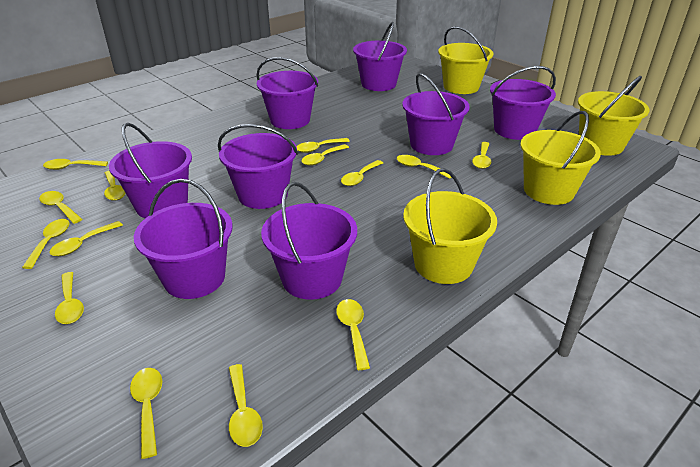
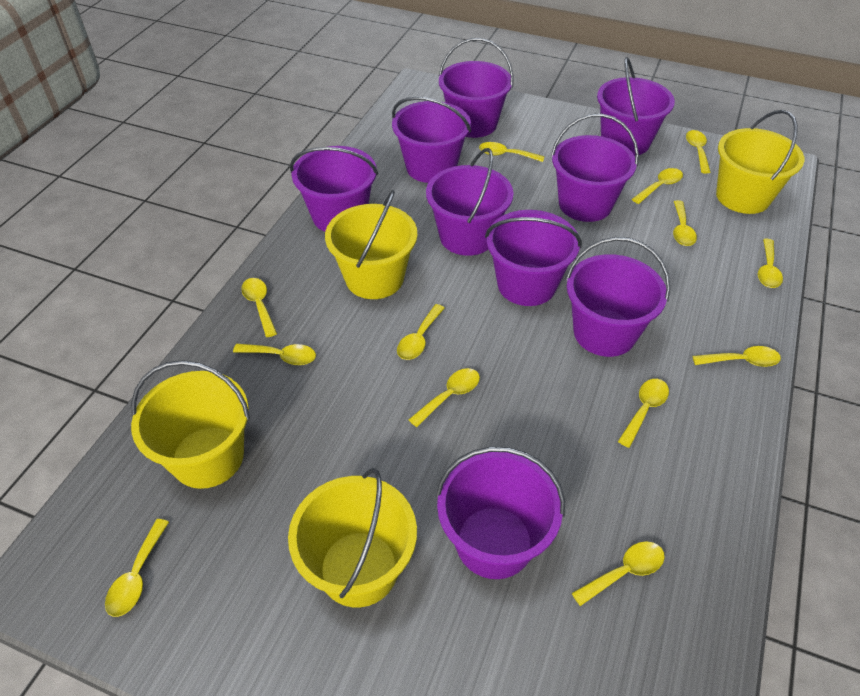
purple bucket: 8 -> 9
yellow spoon: 14 -> 13

